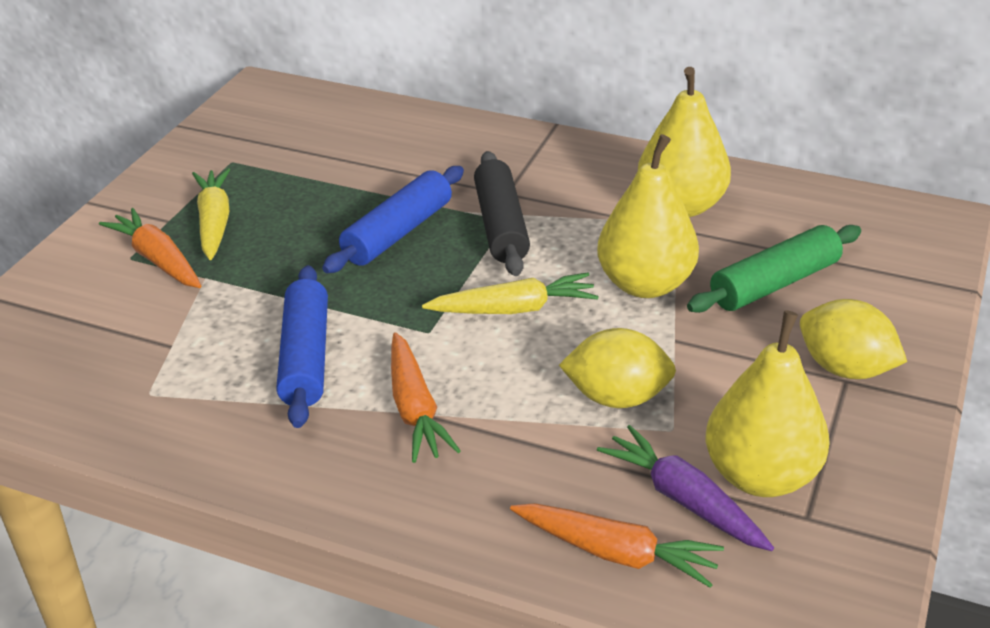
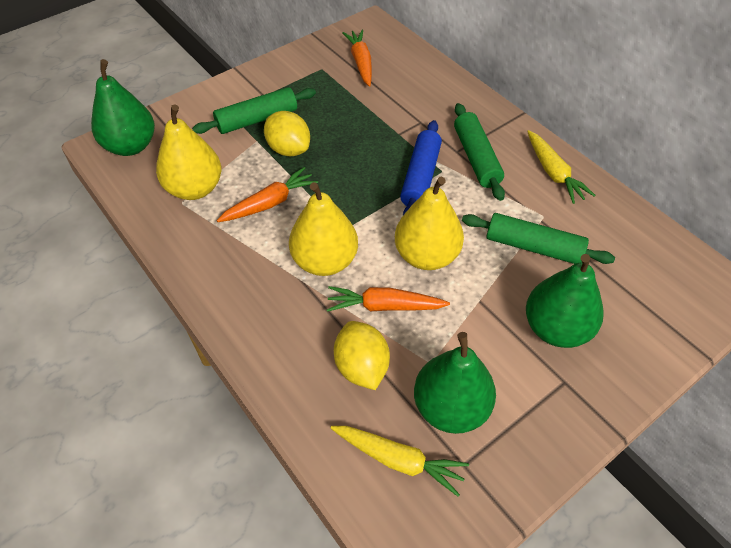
black rolling pin: 1 -> 0
blue rolling pin: 2 -> 1
green pear: 0 -> 3
green rolling pin: 1 -> 3
purple carrot: 1 -> 0

